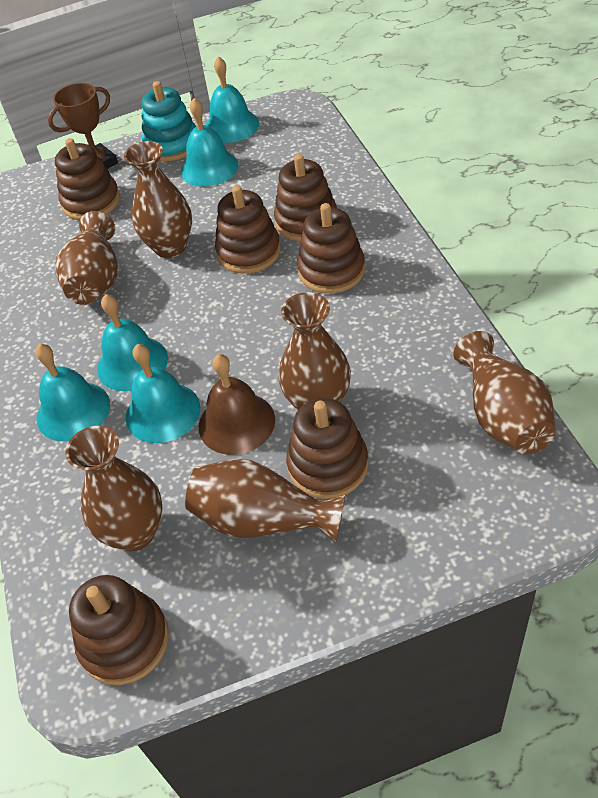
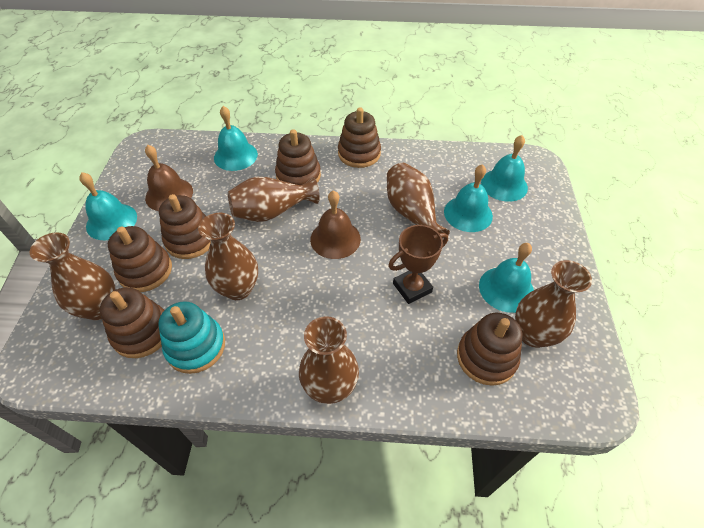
brown bell: 1 -> 2

